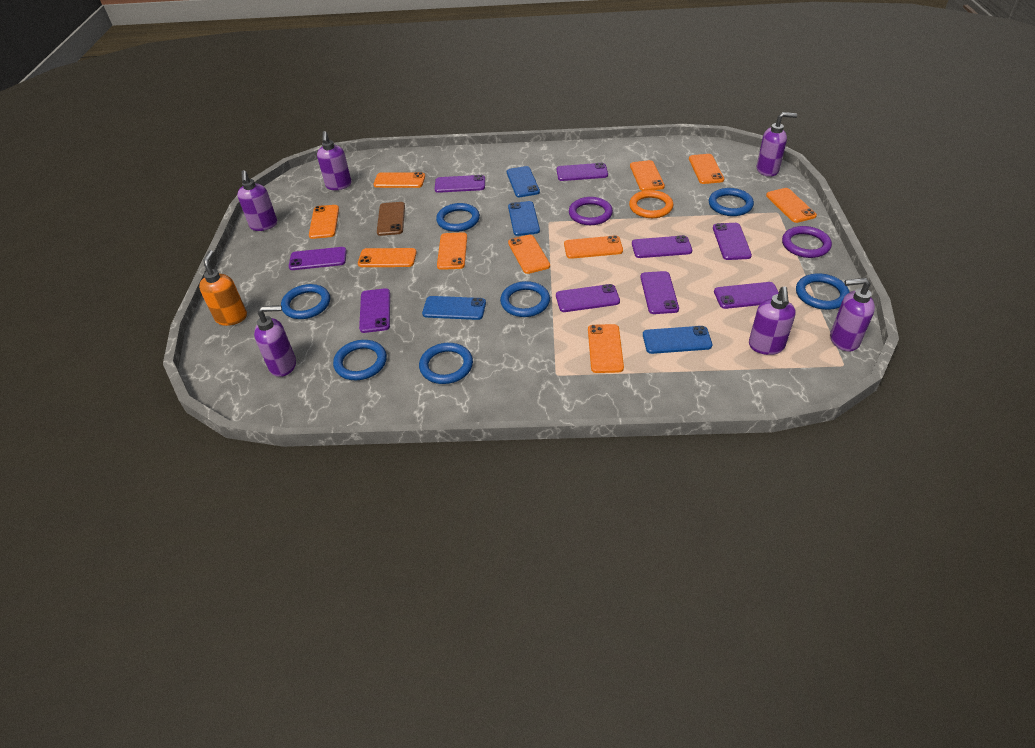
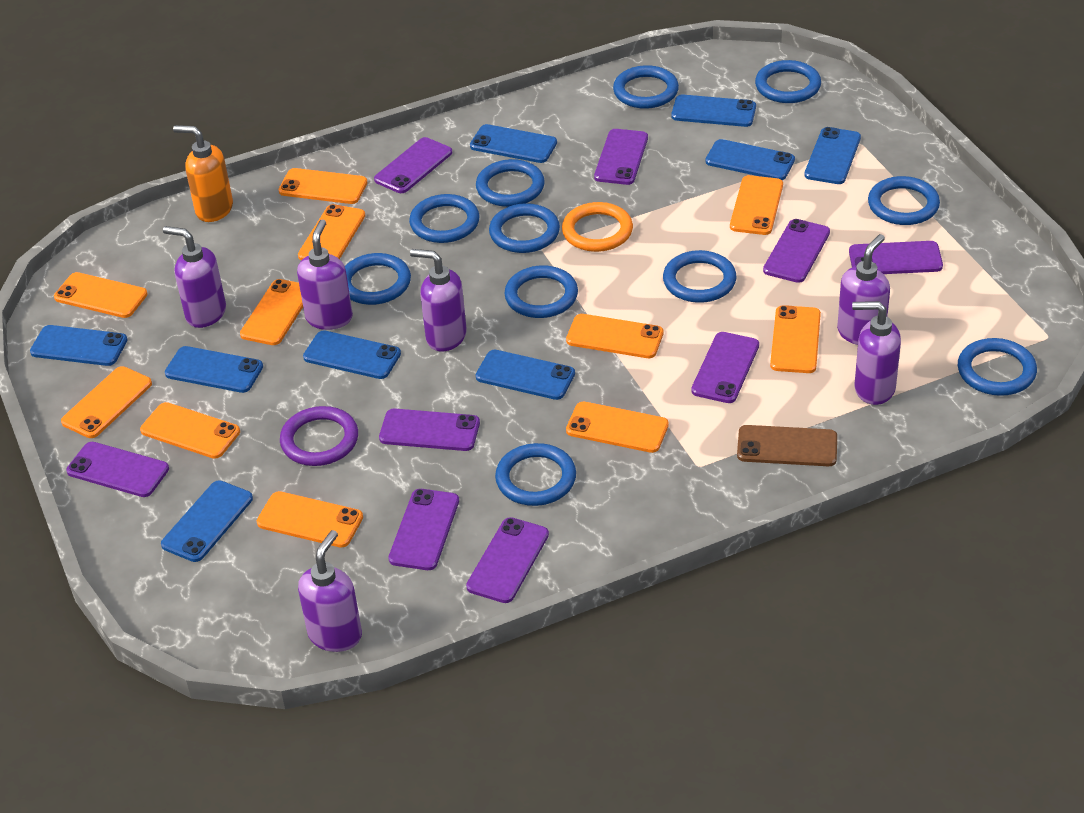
blue phone: 4 -> 9
blue ring: 7 -> 11
orange phone: 10 -> 11
purple ring: 2 -> 1

